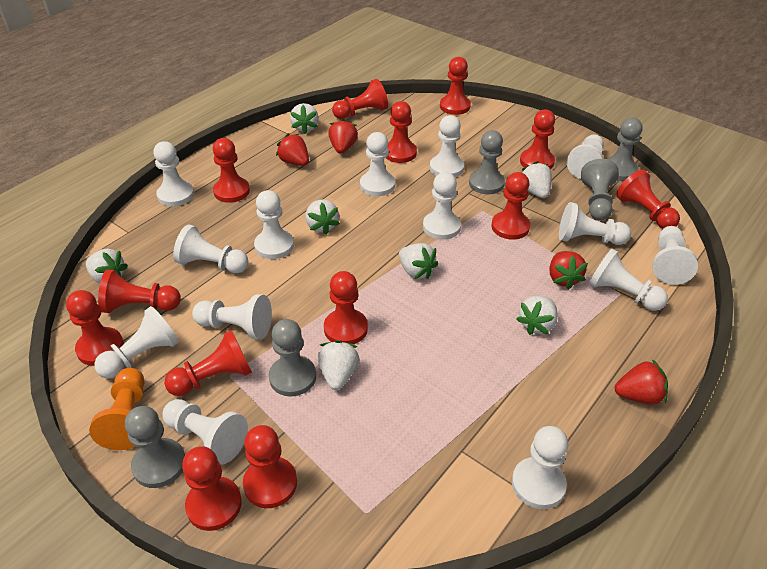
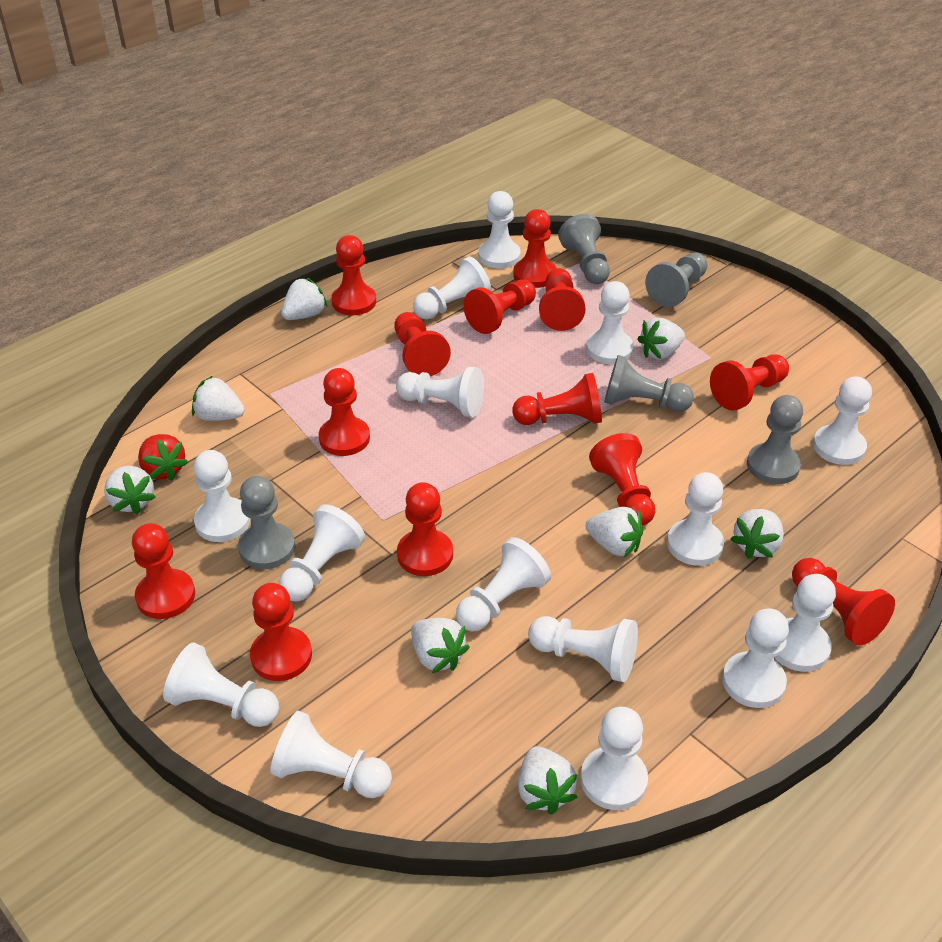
orange pawn: 1 -> 0
red strawberry: 4 -> 1
white pawn: 14 -> 15
white strawberry: 7 -> 8

